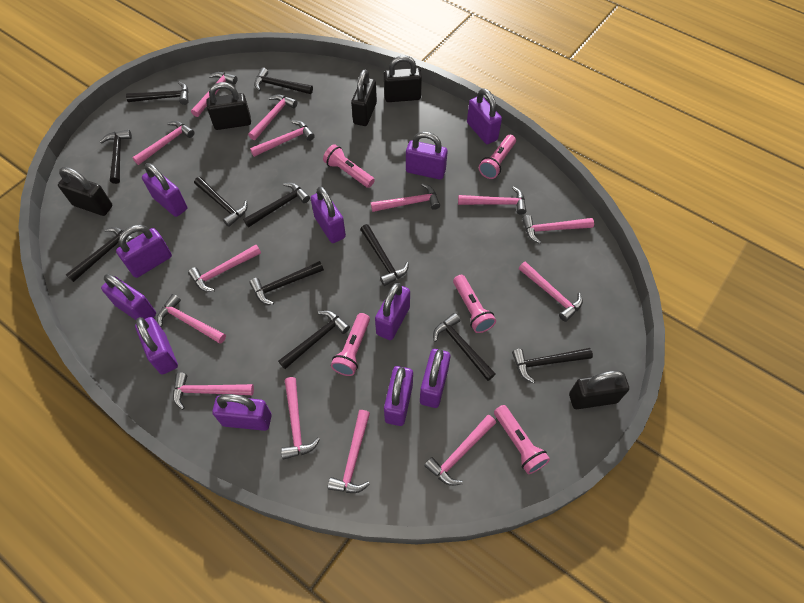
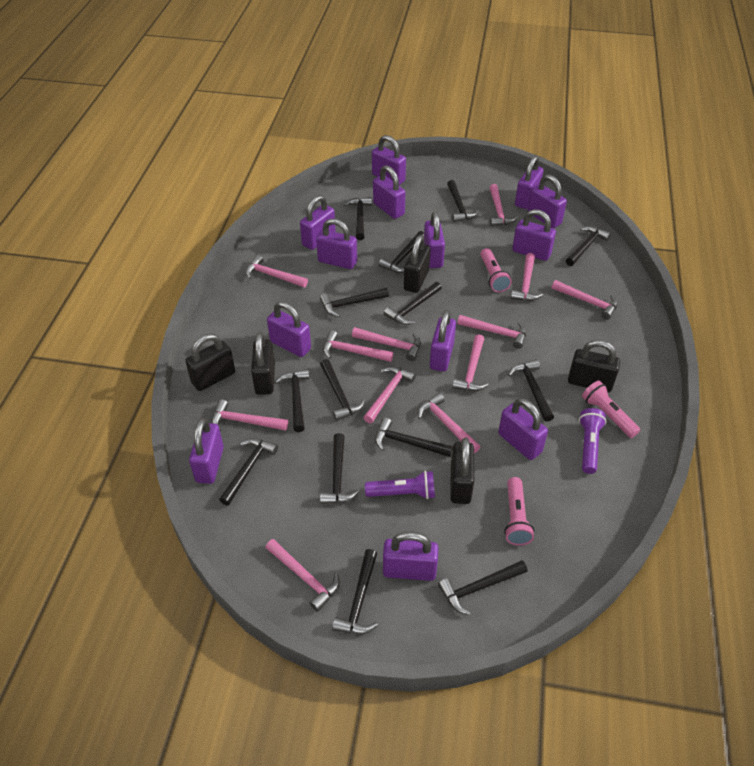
black hammer: 11 -> 14
pink flashlight: 5 -> 3
pink hammer: 14 -> 12
purple flashlight: 0 -> 2
purple padlock: 11 -> 13

